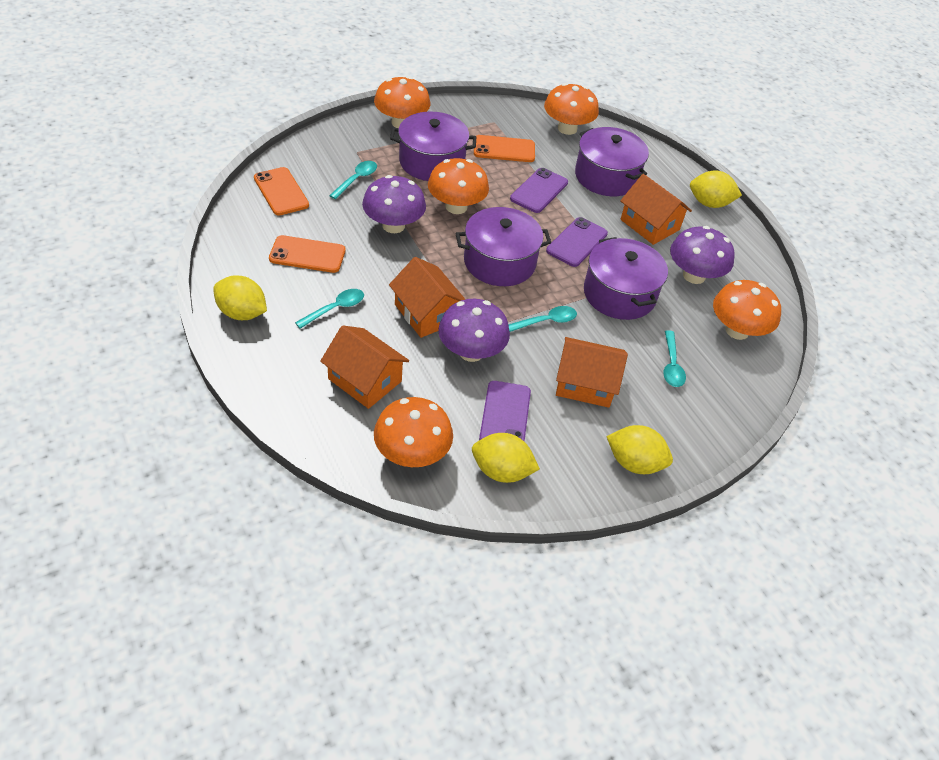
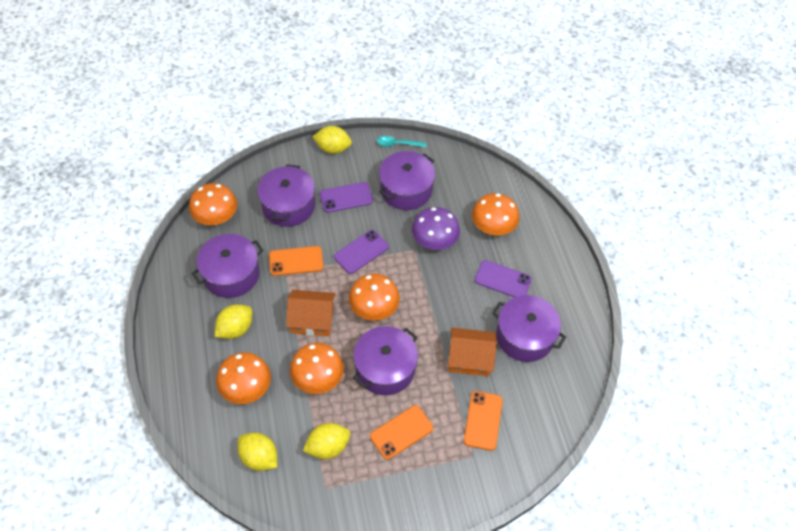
orange house: 4 -> 2
purple mushroom: 3 -> 1
purple pot: 4 -> 5
turquoise spoon: 4 -> 1

